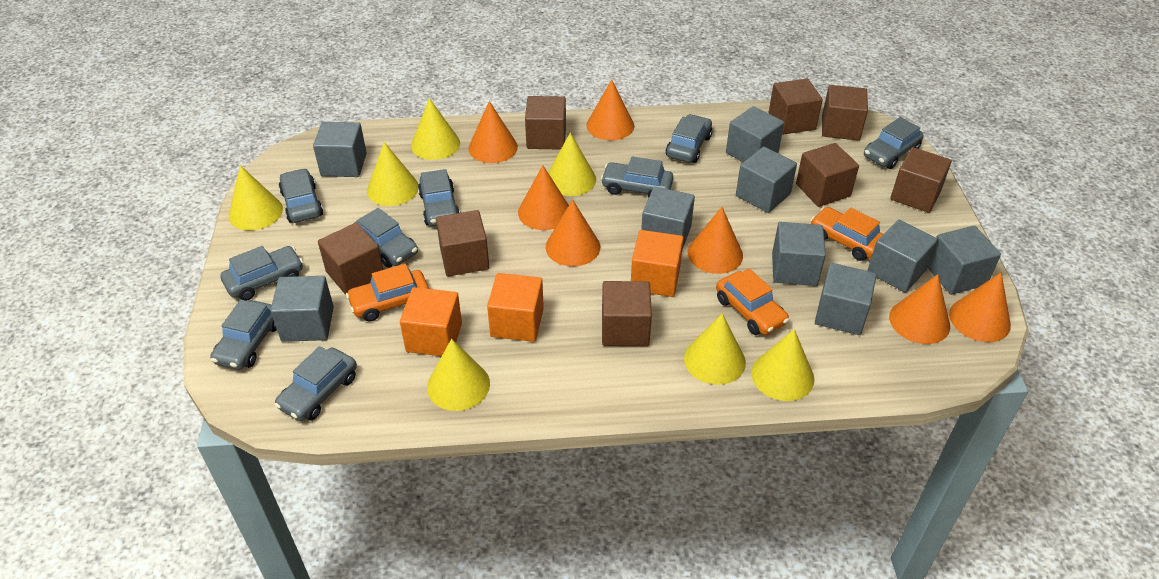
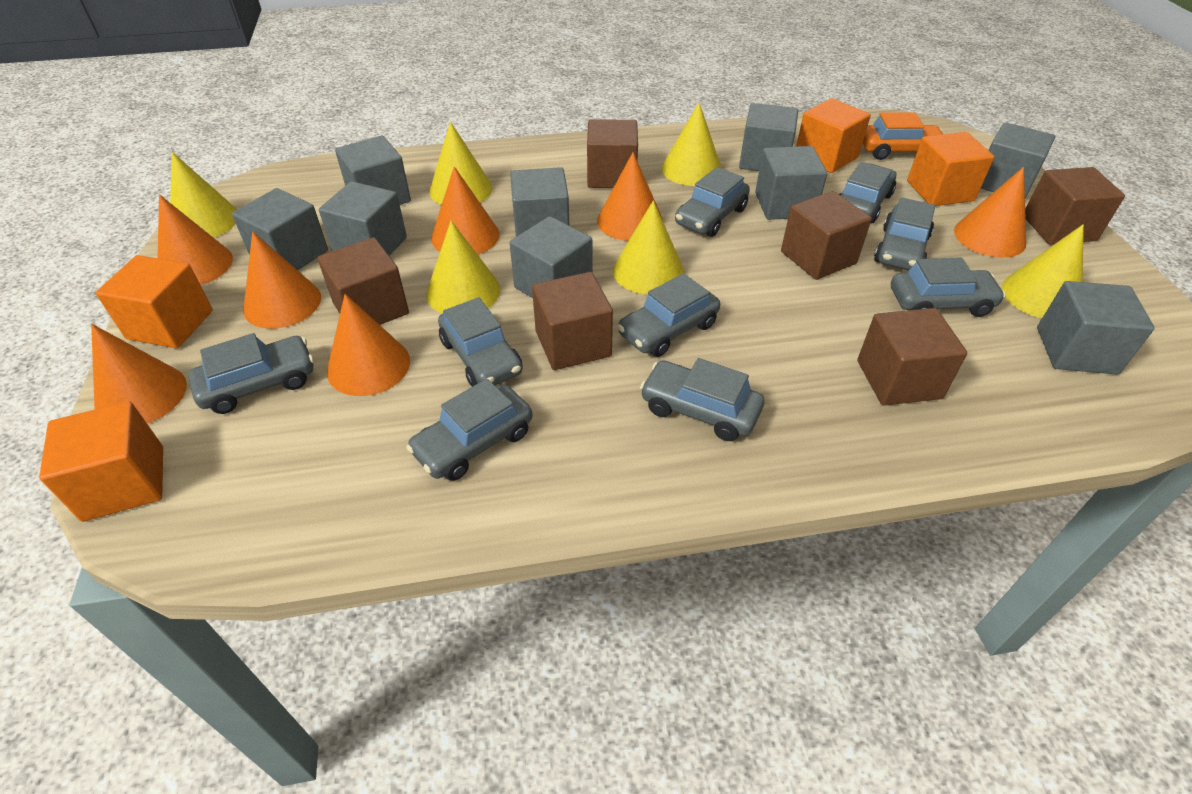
brown cube: 8 -> 6
orange car: 3 -> 1
orange cube: 3 -> 4
yellow cone: 7 -> 6

